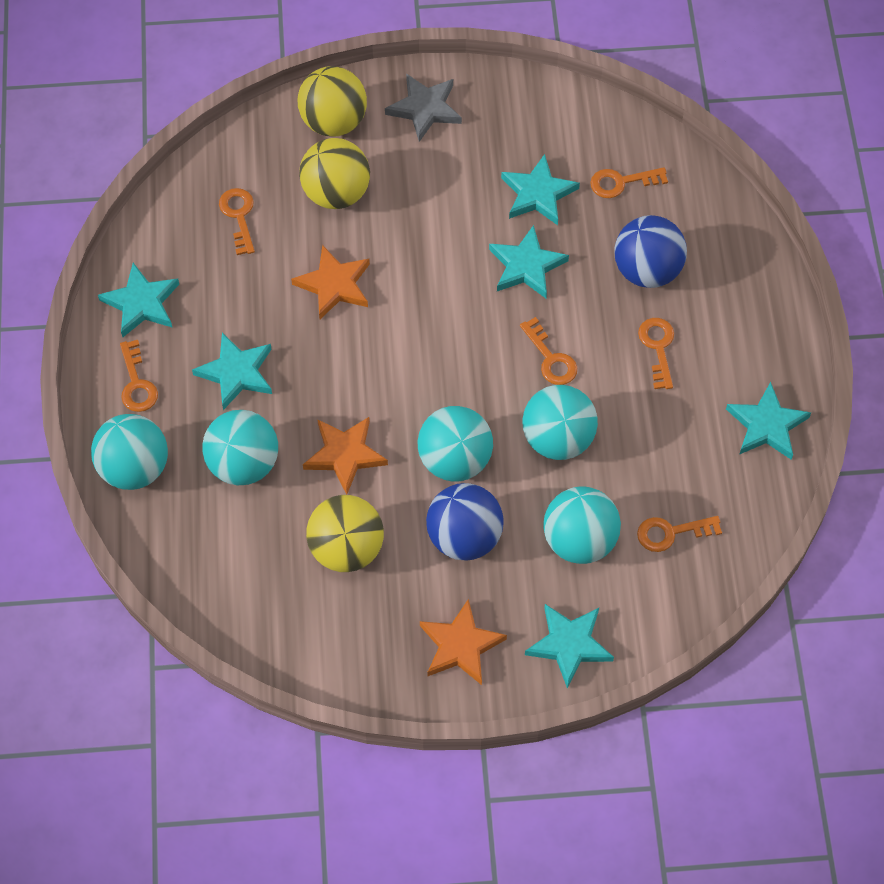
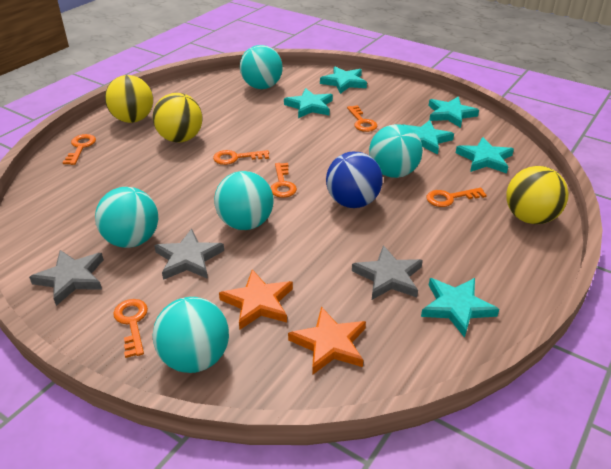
blue ball: 2 -> 1
grey star: 1 -> 3
orange star: 3 -> 2

